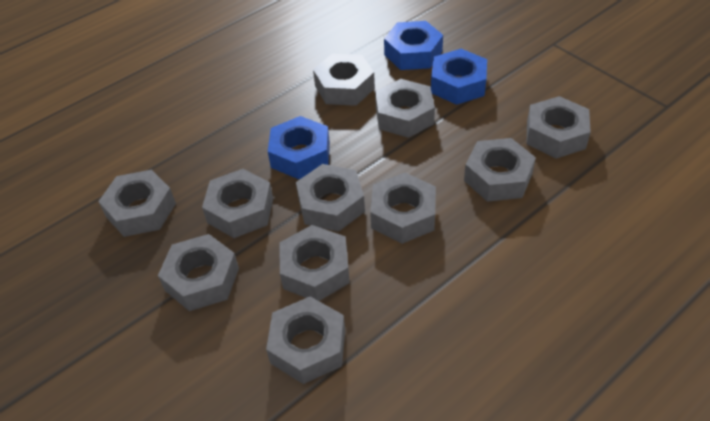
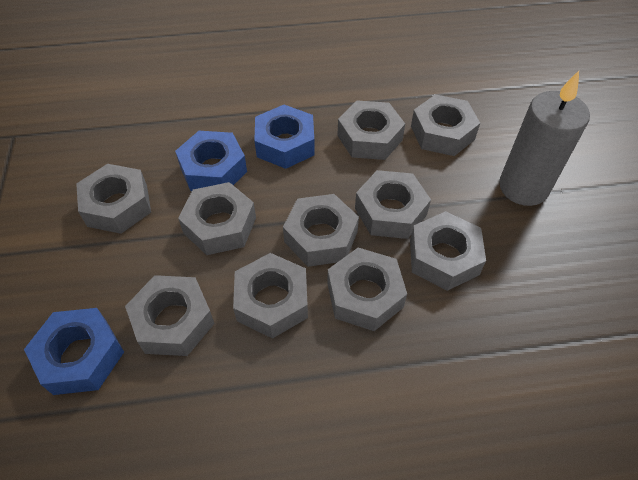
grey candle: 0 -> 1
grey nut: 11 -> 10

